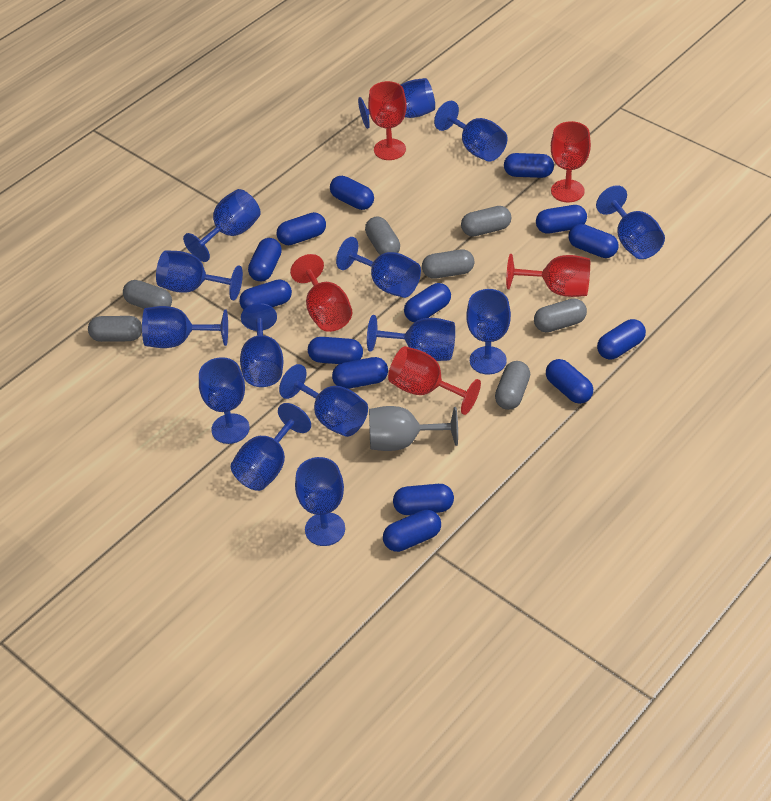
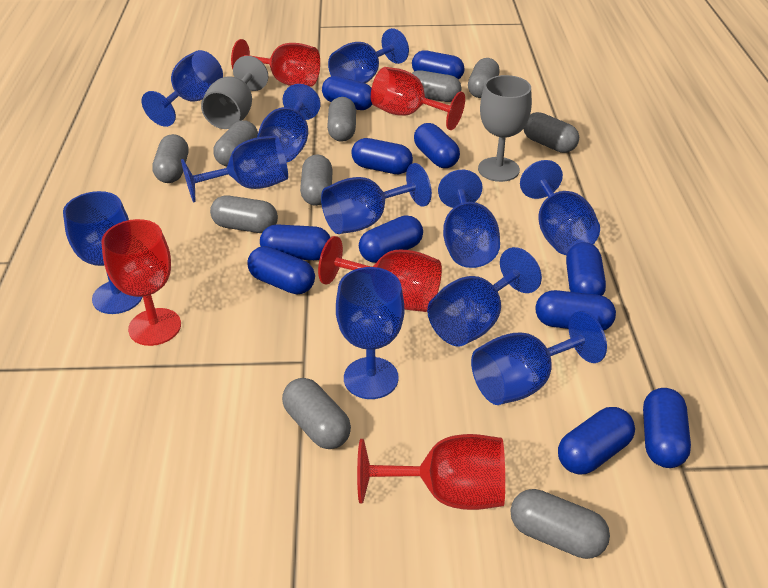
blue capsule: 14 -> 11
blue goblet: 14 -> 11
grey capsule: 7 -> 10
grey goblet: 1 -> 2

